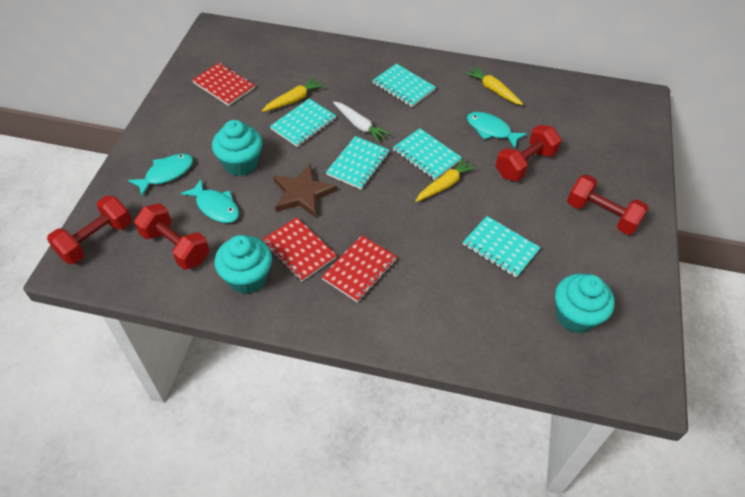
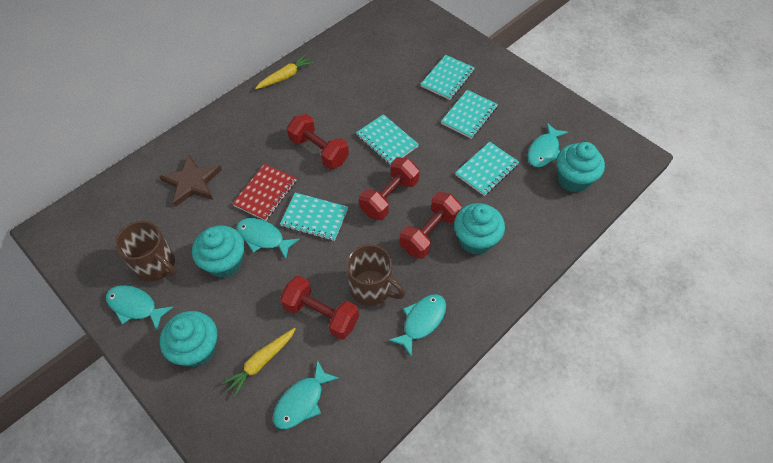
brown mug: 0 -> 2
red notebook: 3 -> 1
turquoise cupcake: 3 -> 4
turquoise fish: 3 -> 5
white carrot: 1 -> 0
yellow carrot: 3 -> 2

